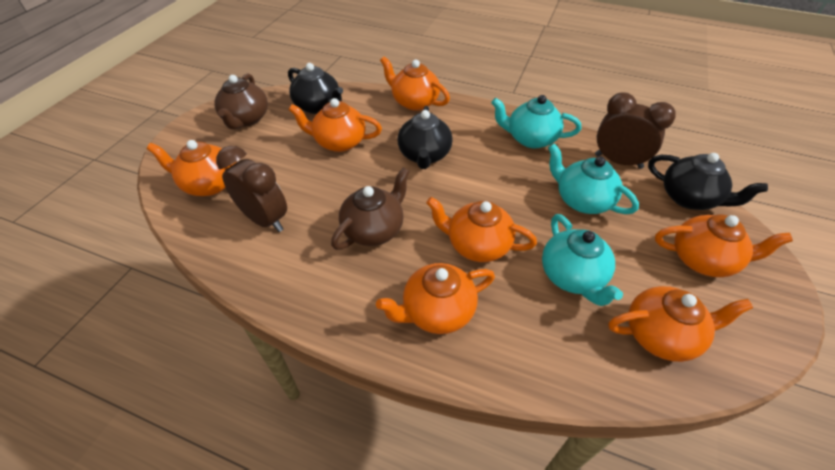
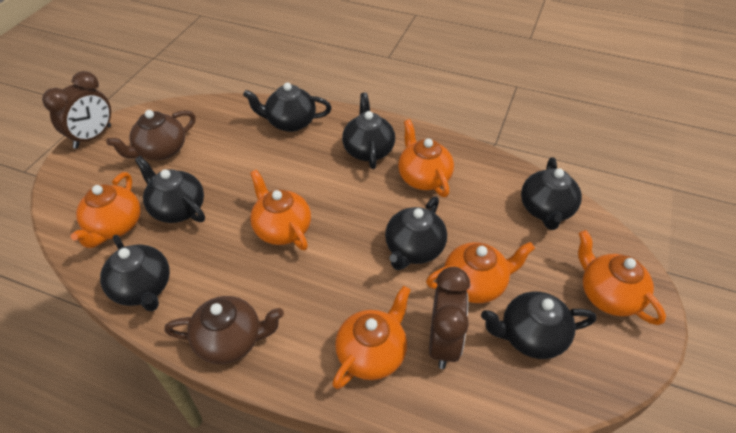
black teapot: 3 -> 7
orange teapot: 7 -> 6
turquoise teapot: 3 -> 0

